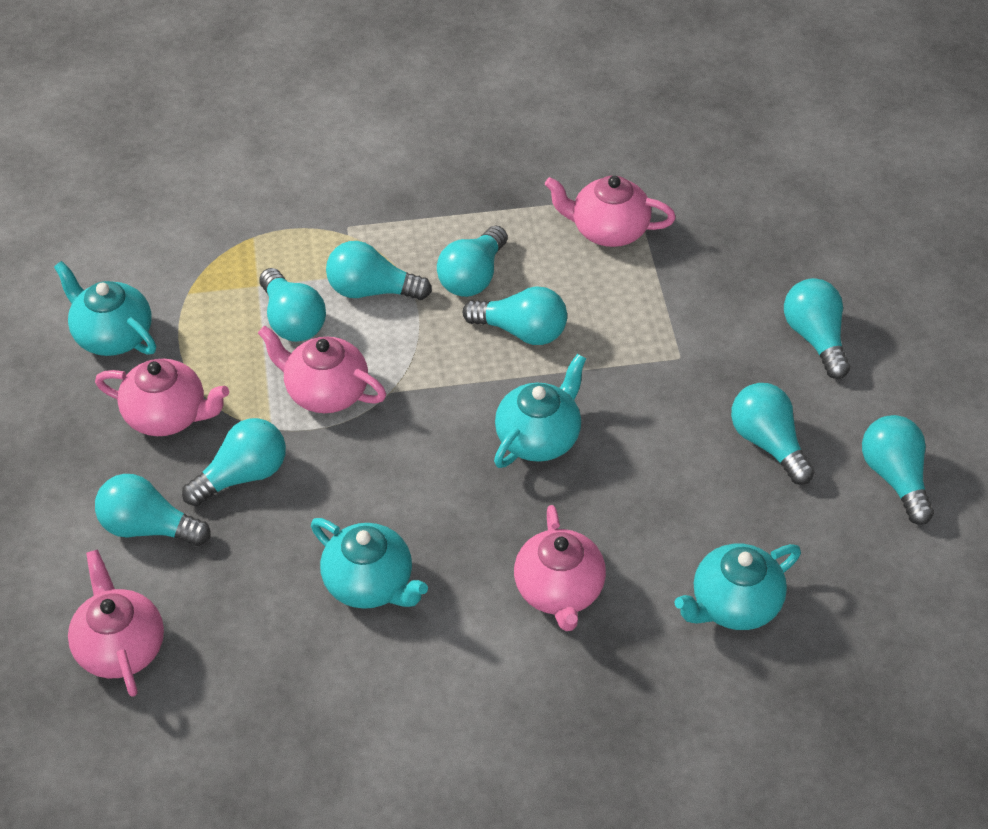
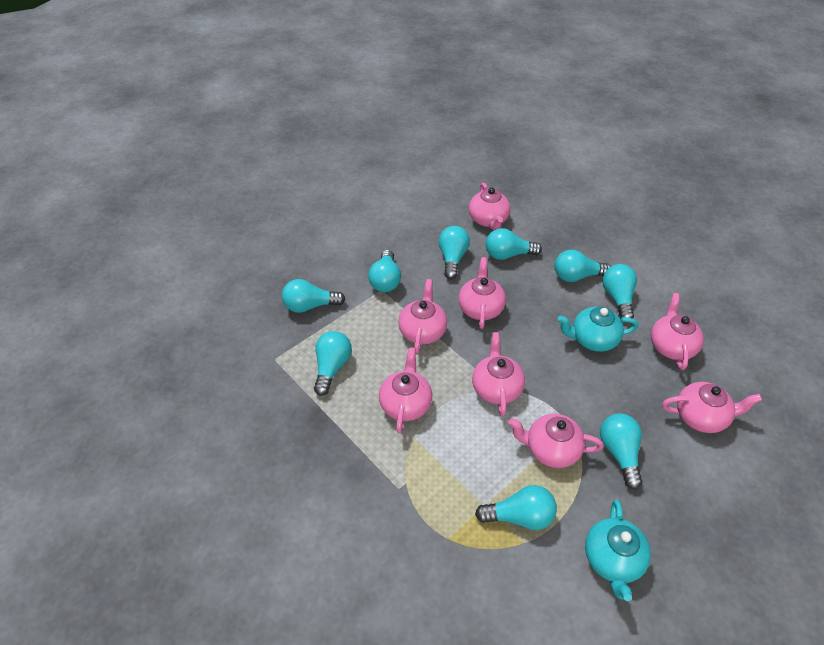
pink teapot: 5 -> 8
turquoise teapot: 4 -> 2

